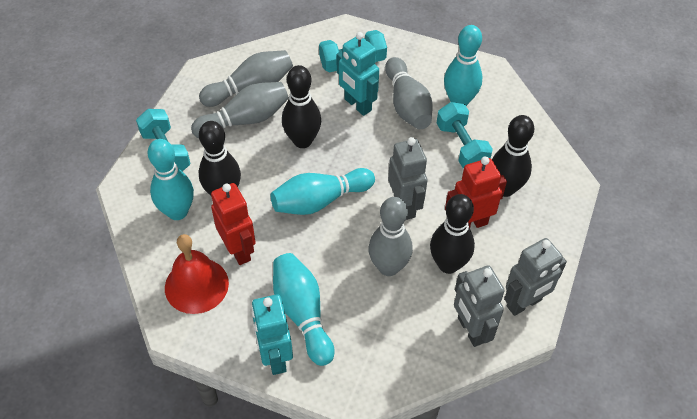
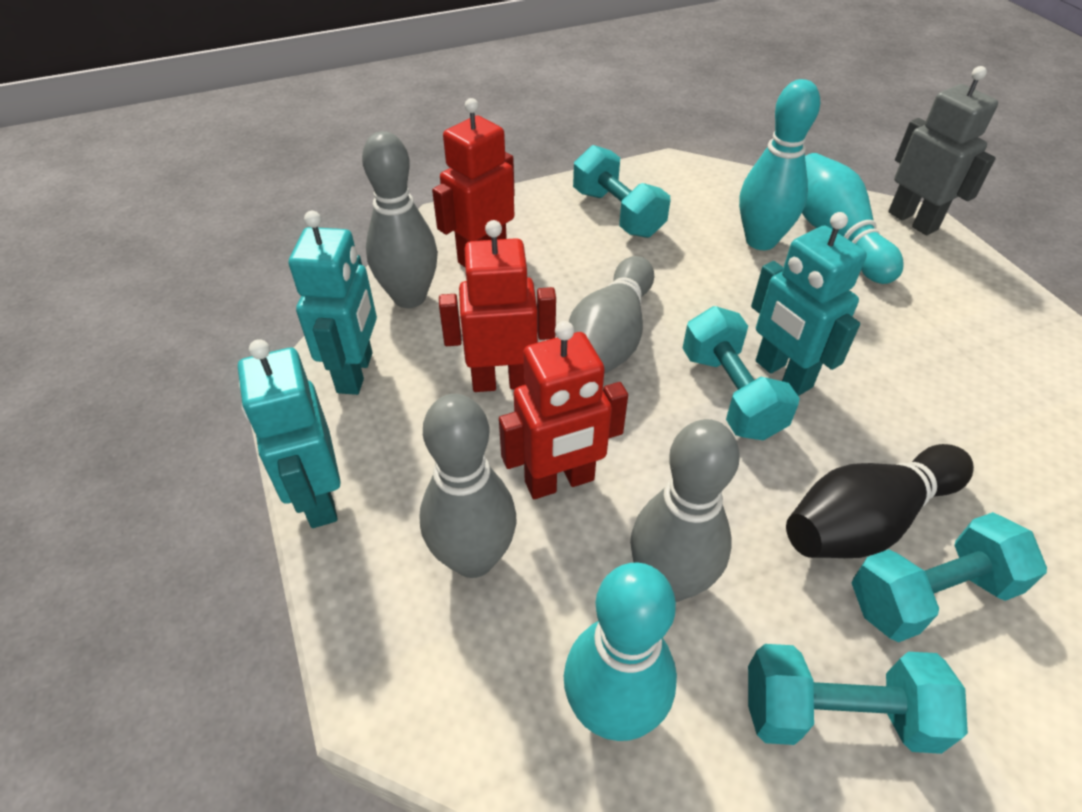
black bowling pin: 4 -> 1
grey robot: 3 -> 1
red bell: 1 -> 0
red robot: 2 -> 3
turquoise bowling pin: 4 -> 3
turquoise dumbbell: 3 -> 4
turquoise robot: 2 -> 3

